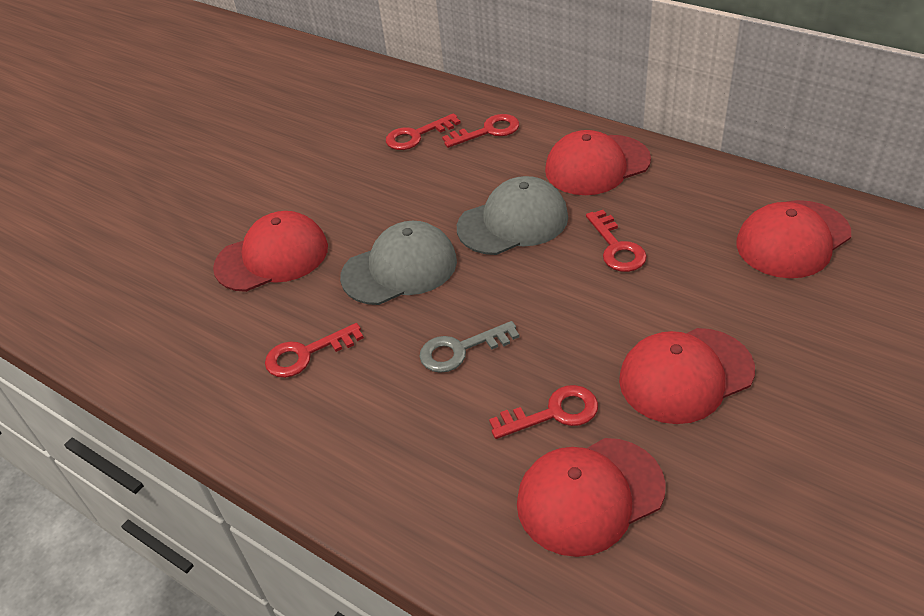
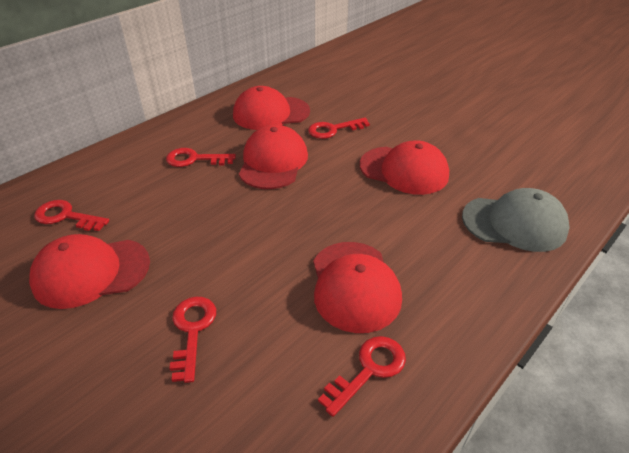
grey cap: 2 -> 1
grey key: 1 -> 0

